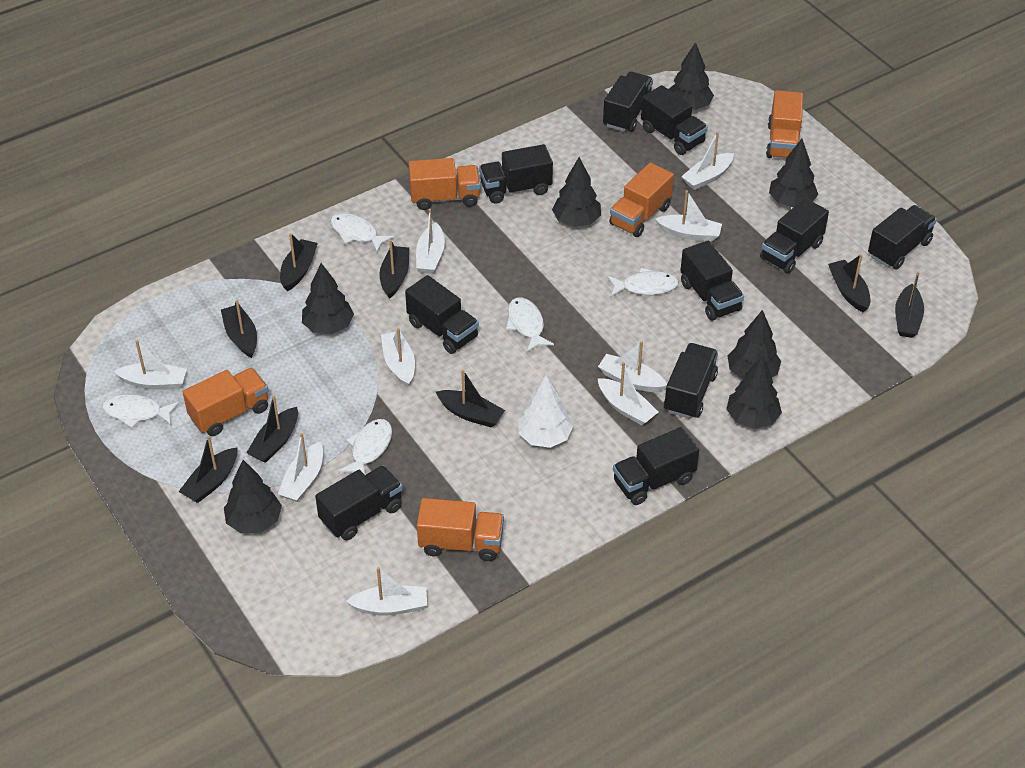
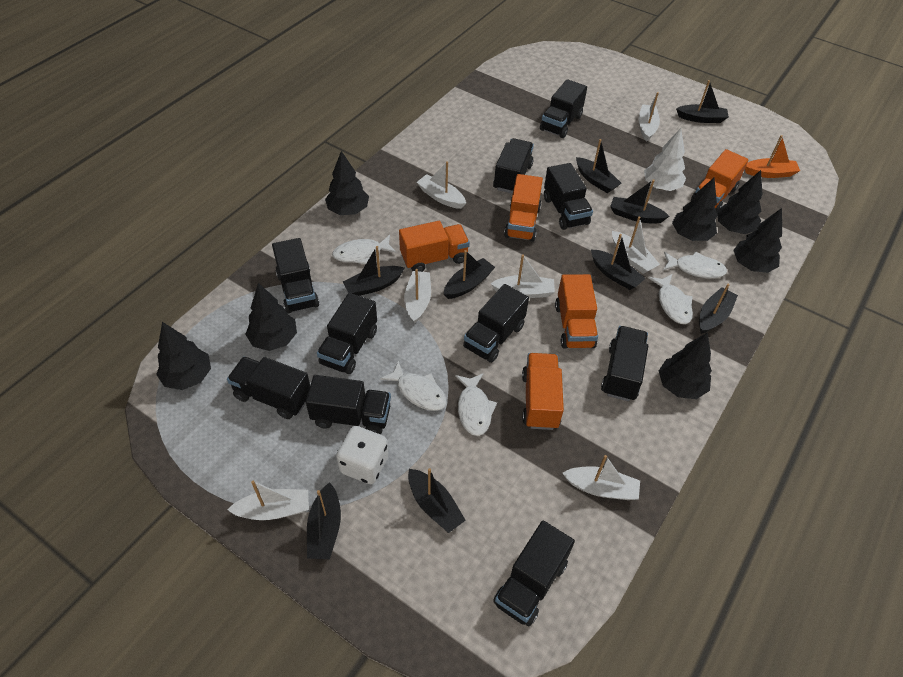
black boat: 8 -> 9
orange boat: 0 -> 1
white boat: 9 -> 7
white dice: 0 -> 1

